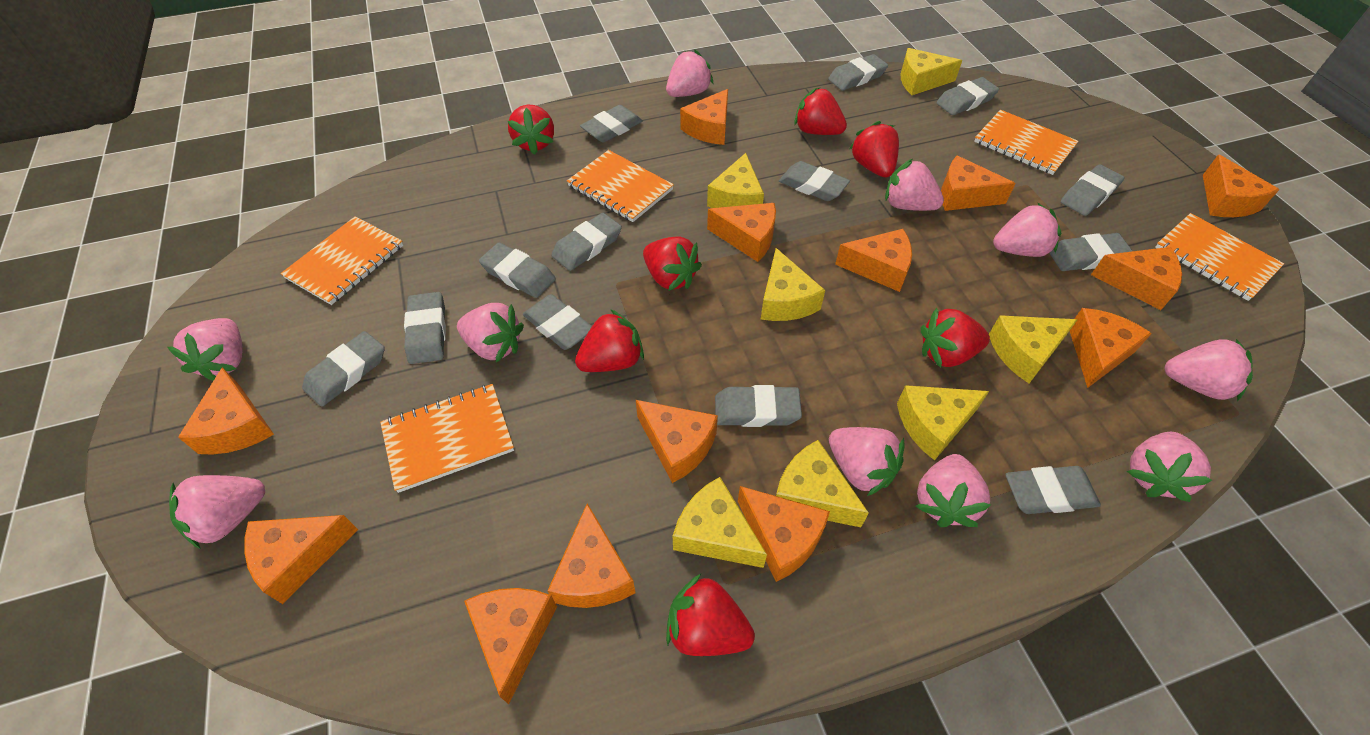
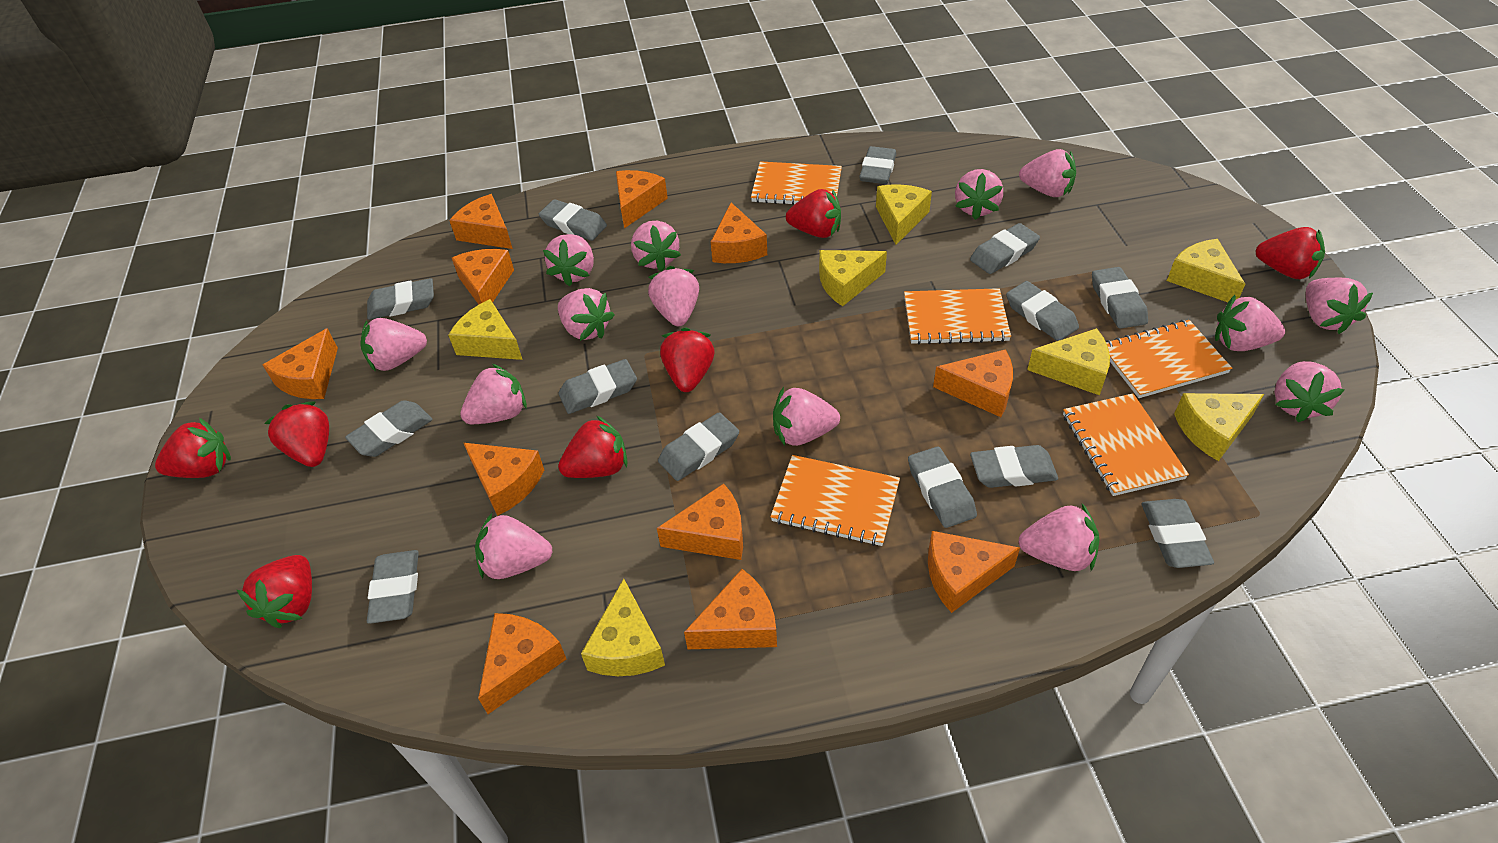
orange cheese: 13 -> 11
pink strawberry: 10 -> 14

